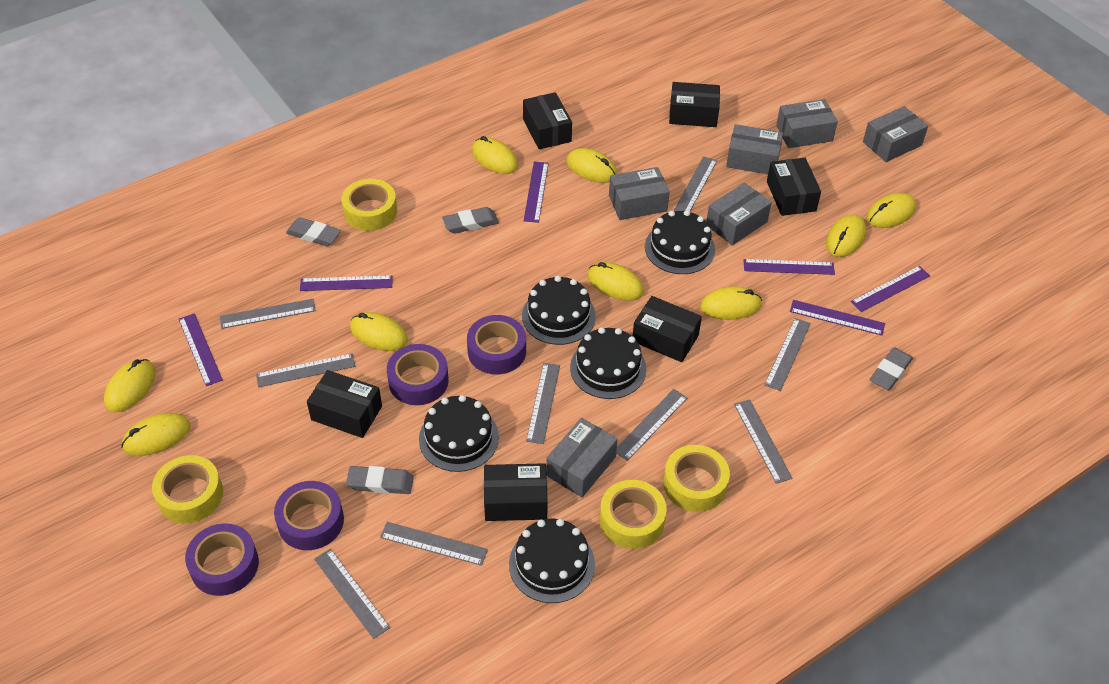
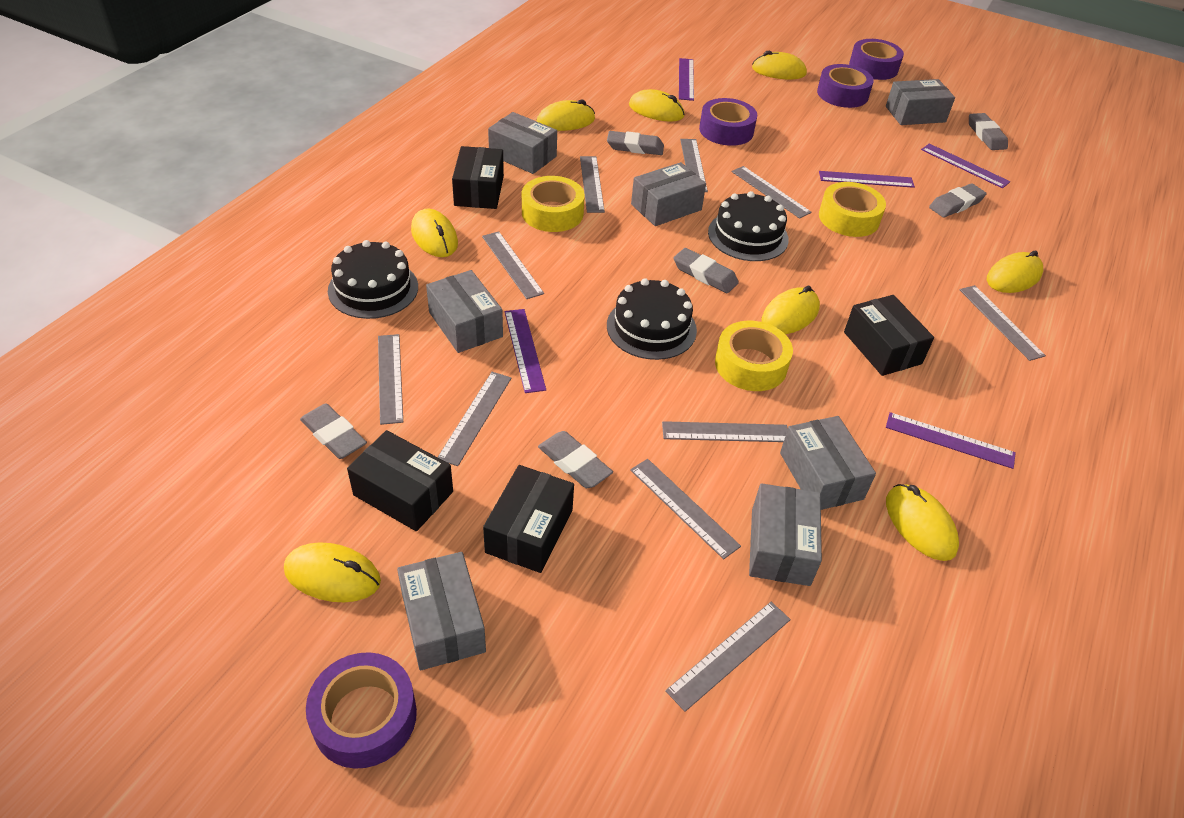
black box: 6 -> 4
black cake: 5 -> 3
grey box: 6 -> 7
grey eraser: 4 -> 6
grey ruler: 9 -> 10
purple ruler: 6 -> 5
yellow mouse: 9 -> 8
yellow tape: 4 -> 3

